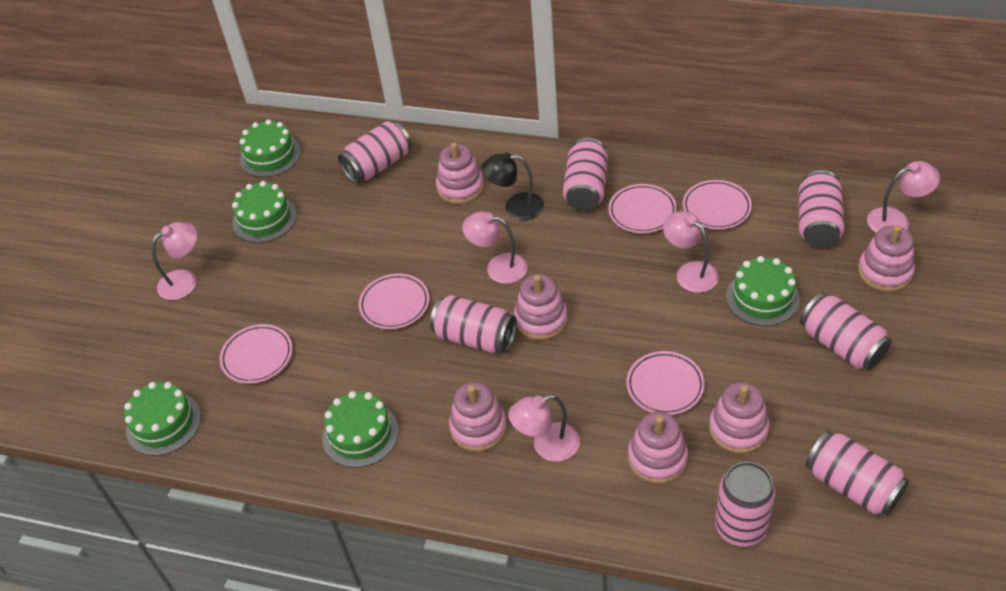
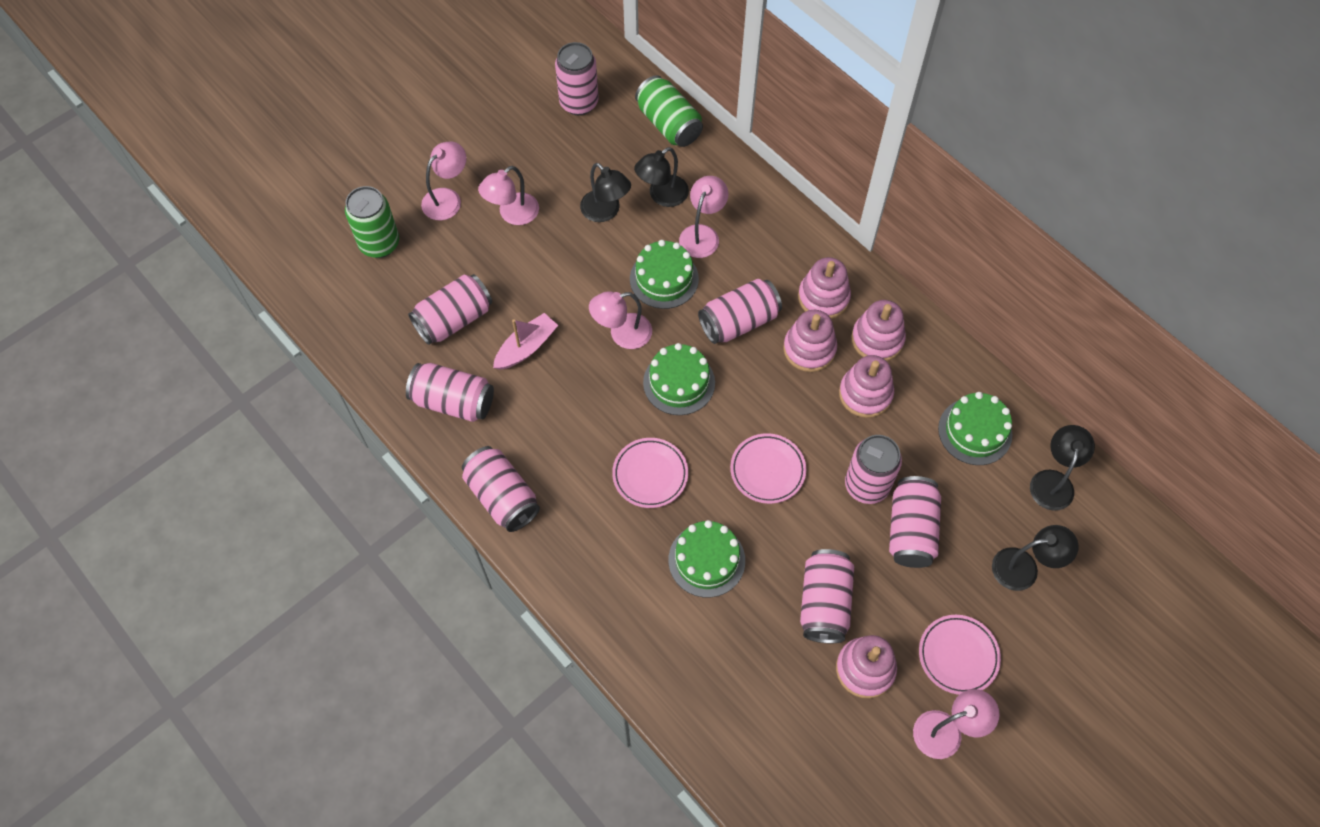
black lamp: 1 -> 4
green cake: 5 -> 4
green can: 0 -> 2
pink boat: 0 -> 1
pink can: 7 -> 8
pink plate: 5 -> 3
pink stacking toy: 6 -> 5

